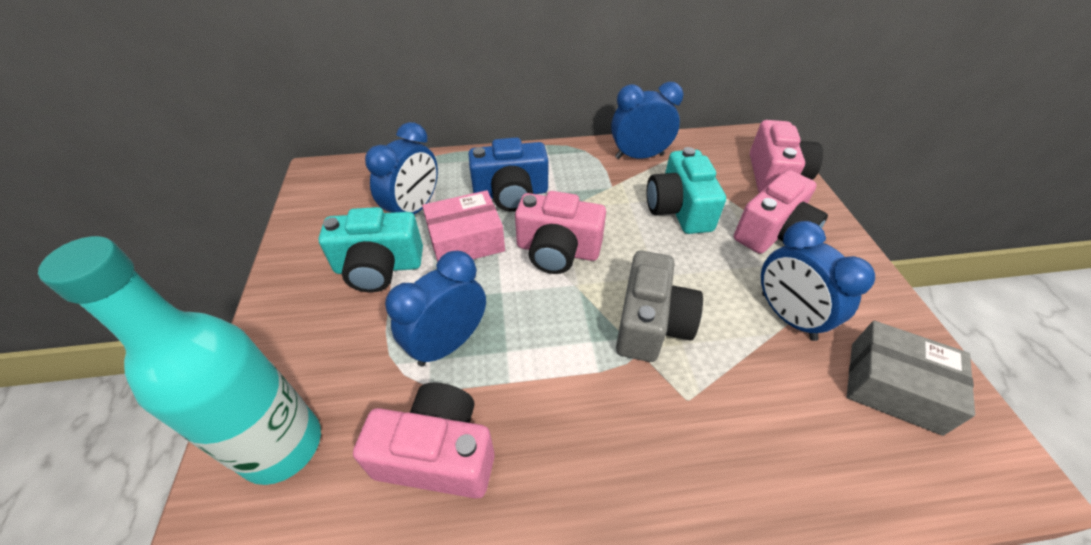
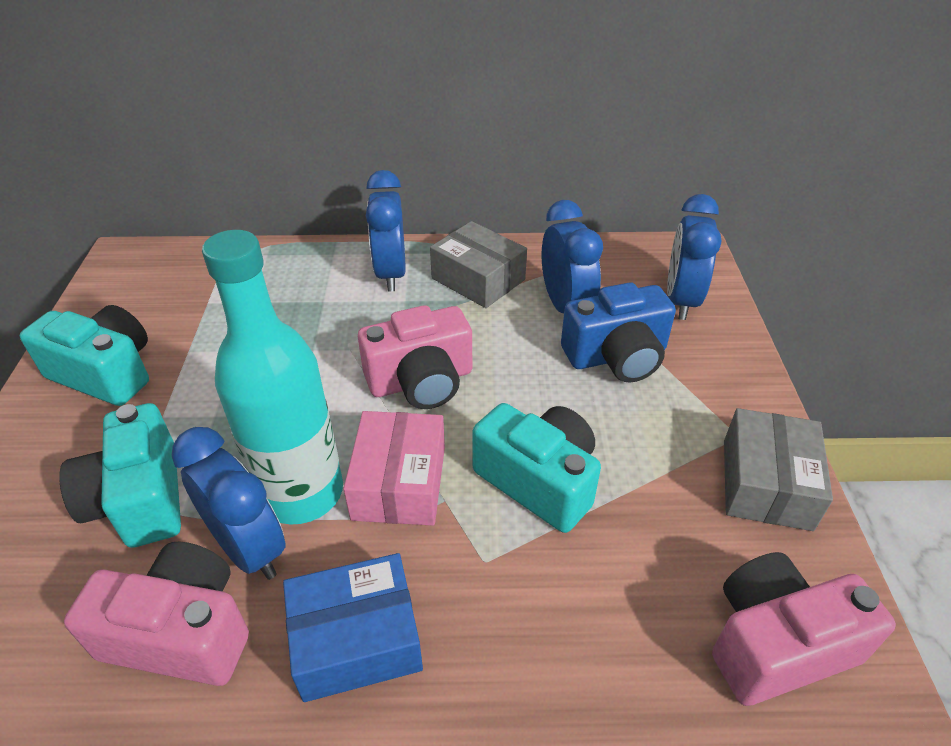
blue box: 0 -> 1
grey box: 1 -> 2
grey camera: 1 -> 0
pink camera: 4 -> 3
turquoise camera: 2 -> 3

